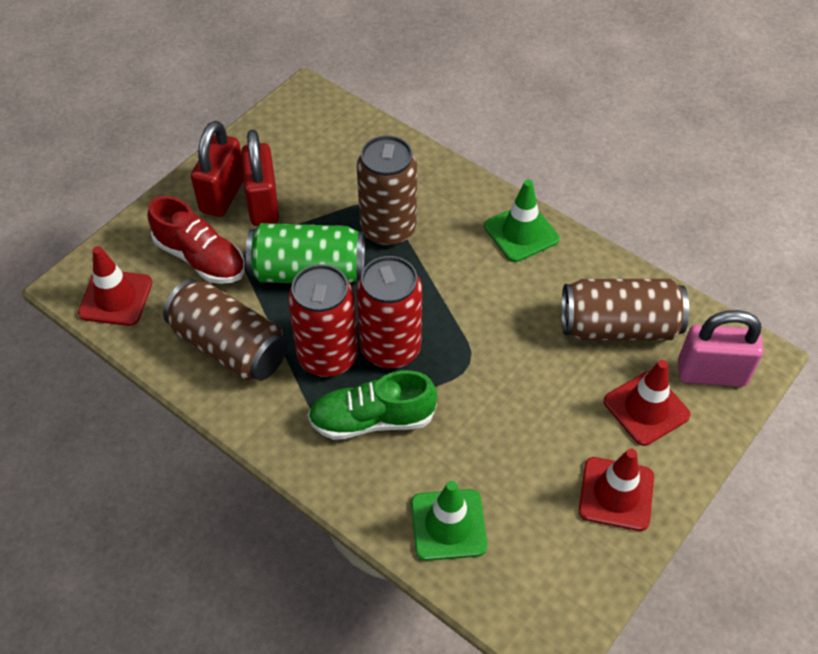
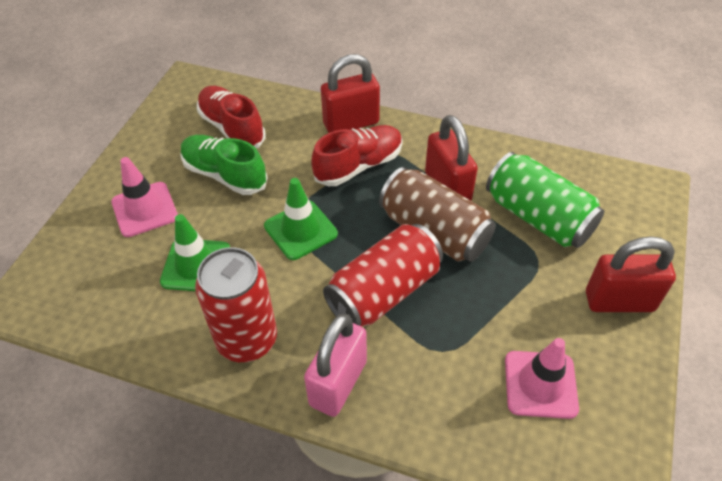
brown can: 3 -> 1
pink traffic cone: 0 -> 2
red padlock: 2 -> 3
red shoe: 1 -> 2
red traffic cone: 3 -> 0

